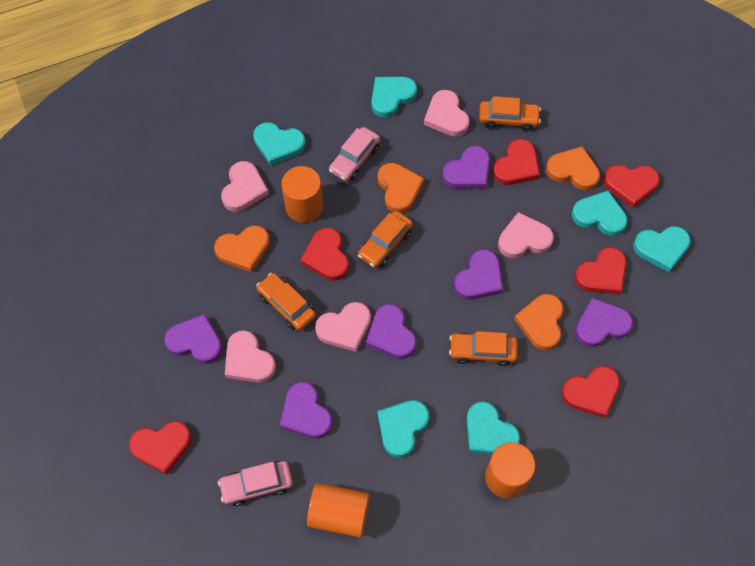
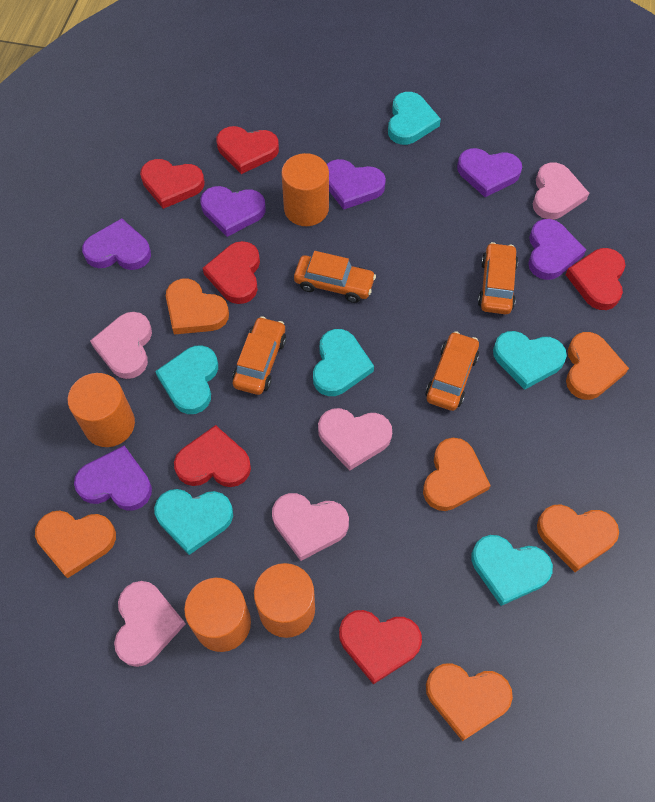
orange cylinder: 3 -> 4
orange heart: 4 -> 6
pink car: 2 -> 0

